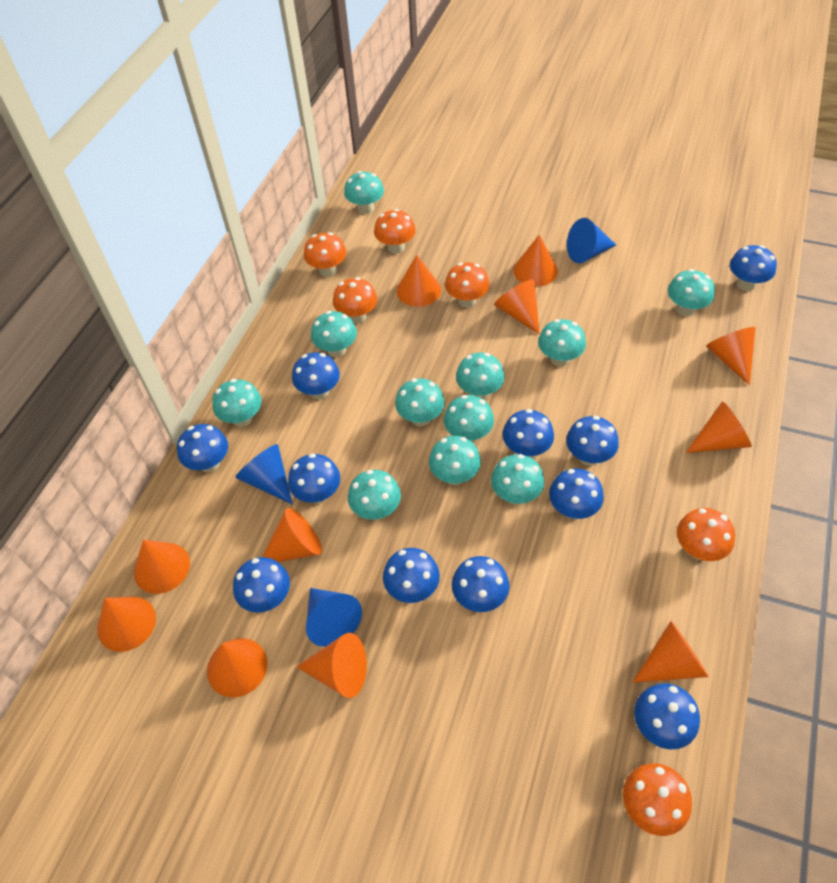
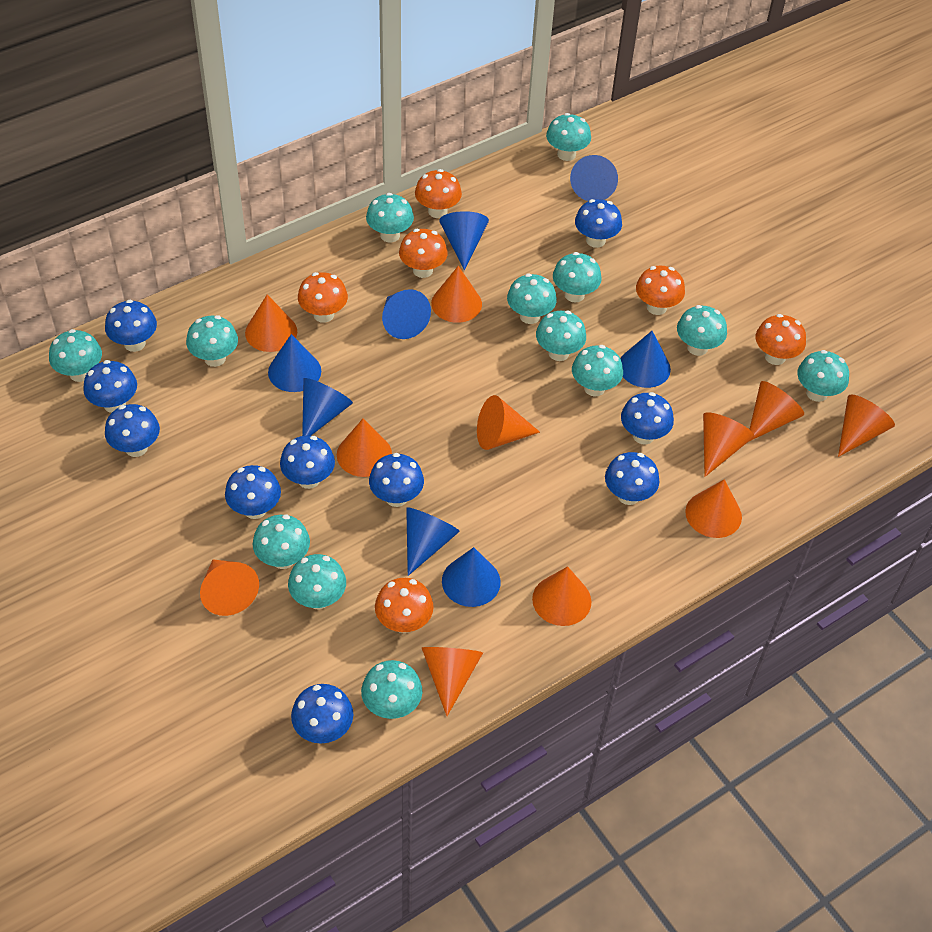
blue cone: 3 -> 8
blue mushroom: 11 -> 10
turquoise mushroom: 11 -> 13

